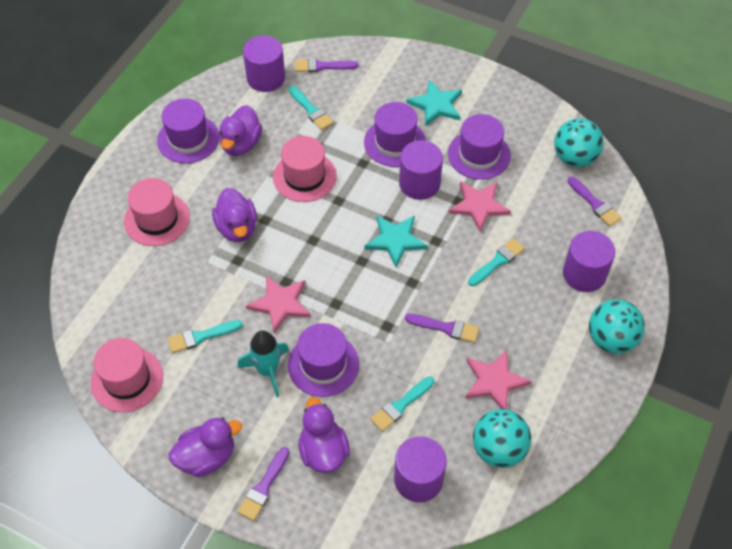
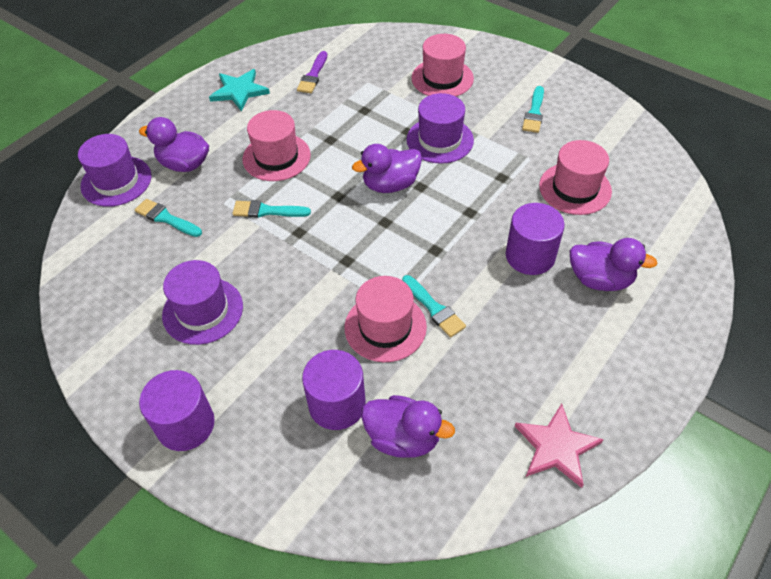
pink hat: 3 -> 4
pink star: 3 -> 1
purple brush: 4 -> 1
purple cylinder: 4 -> 3
purple hat: 4 -> 3
turquoise ball: 3 -> 0
turquoise rocket: 1 -> 0
turquoise star: 2 -> 1

